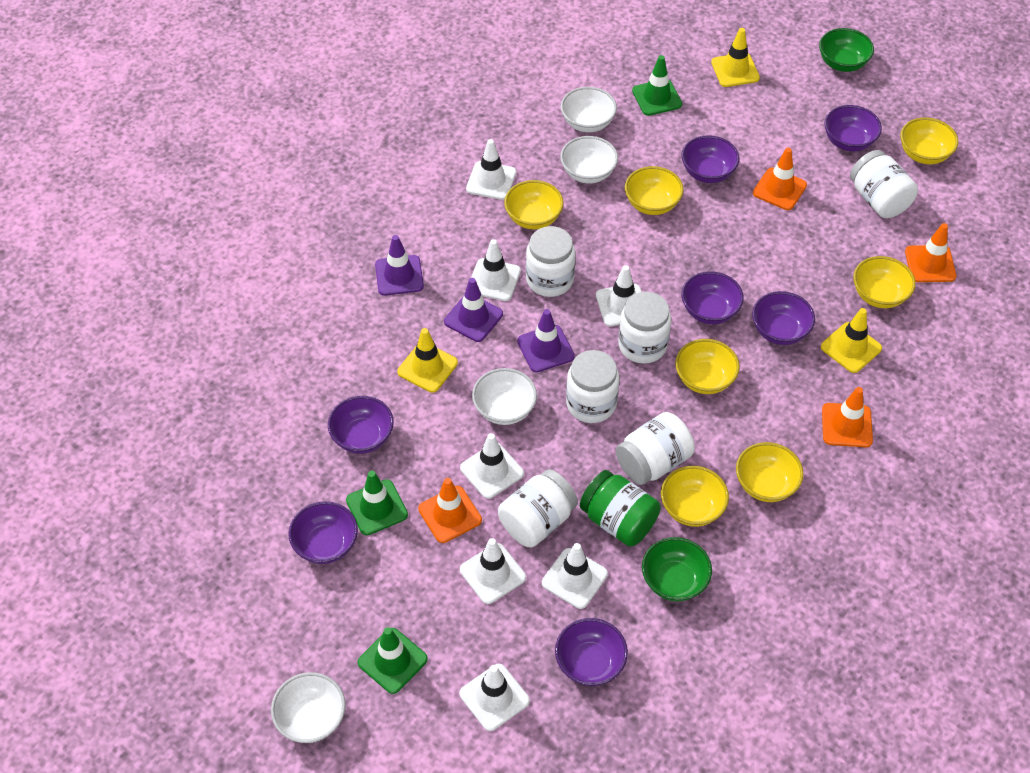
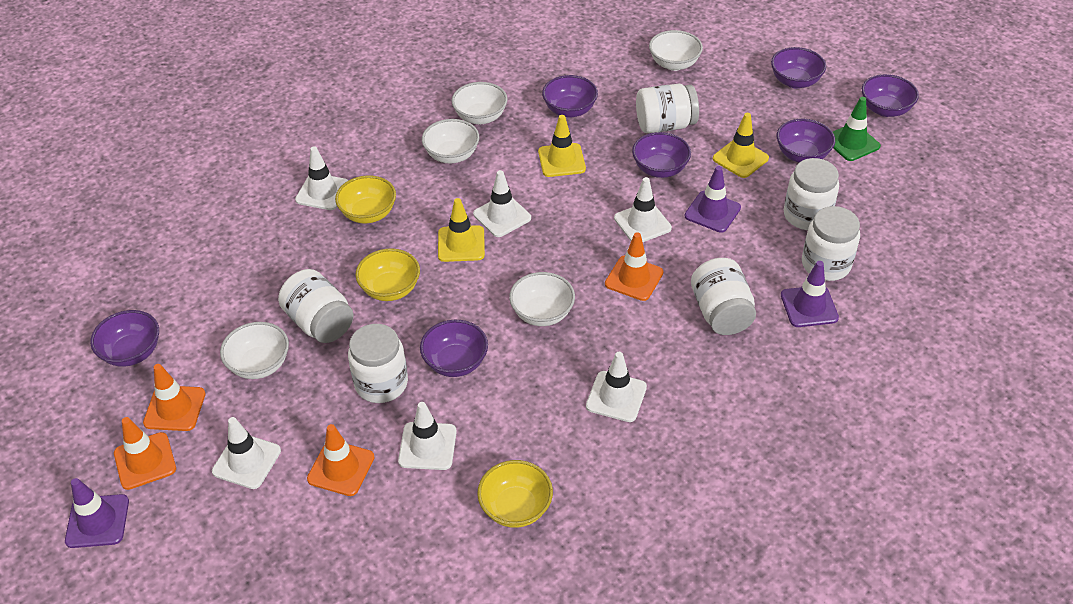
green bowl: 2 -> 0
green jar: 1 -> 0
green traffic cone: 3 -> 1
white bowl: 4 -> 5
white traffic cone: 7 -> 6
yellow bowl: 7 -> 3

